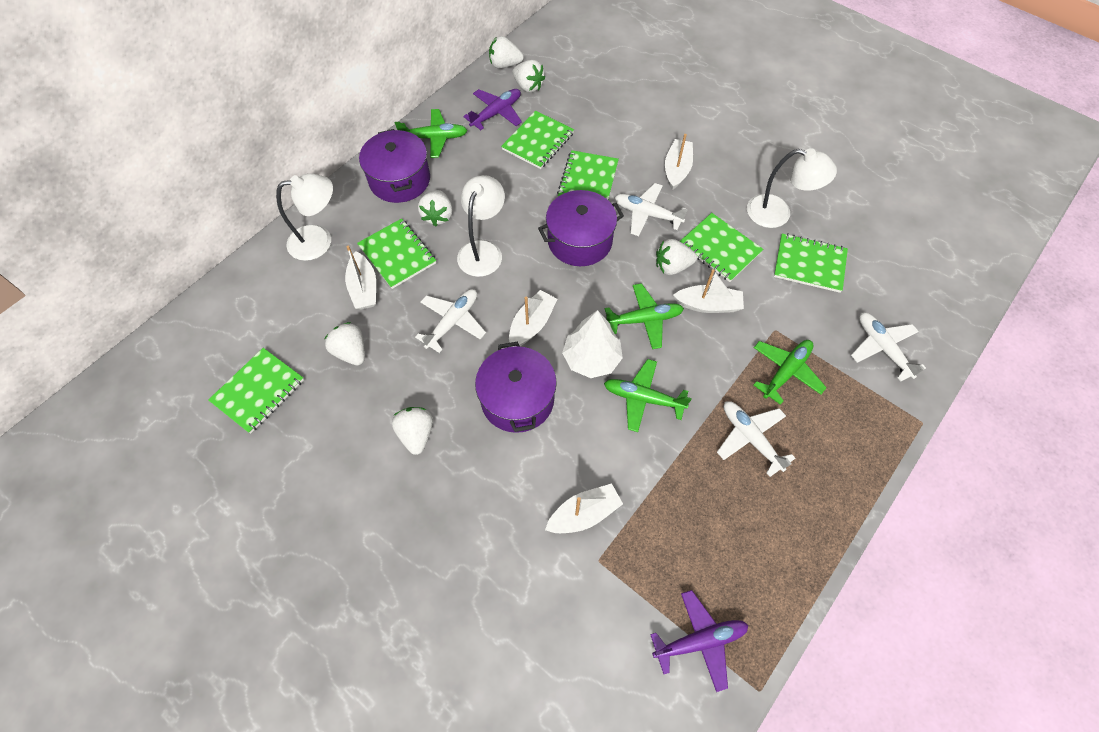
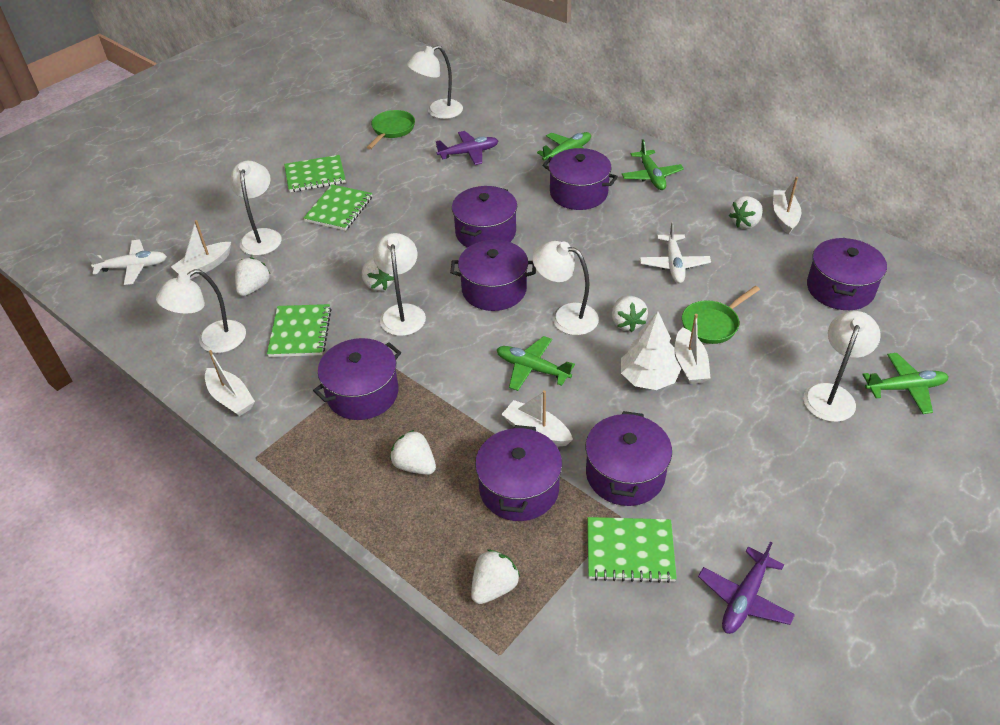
green notebook: 6 -> 4
green pan: 0 -> 2
purple pot: 3 -> 7
white lamp: 3 -> 6
white plane: 4 -> 2

